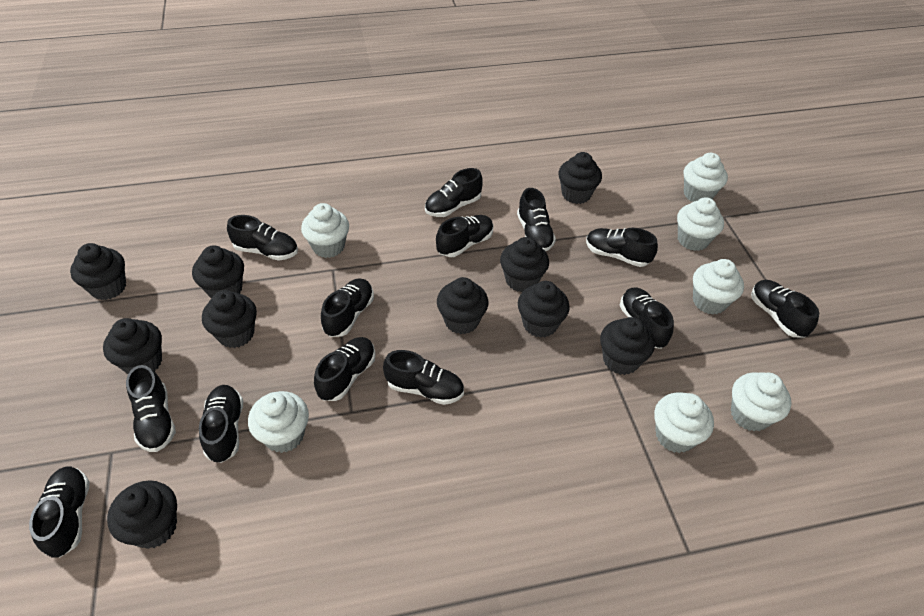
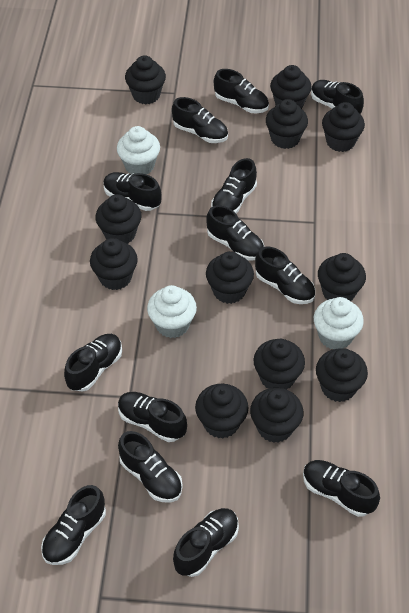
black cupcake: 10 -> 12
white cupcake: 7 -> 3

